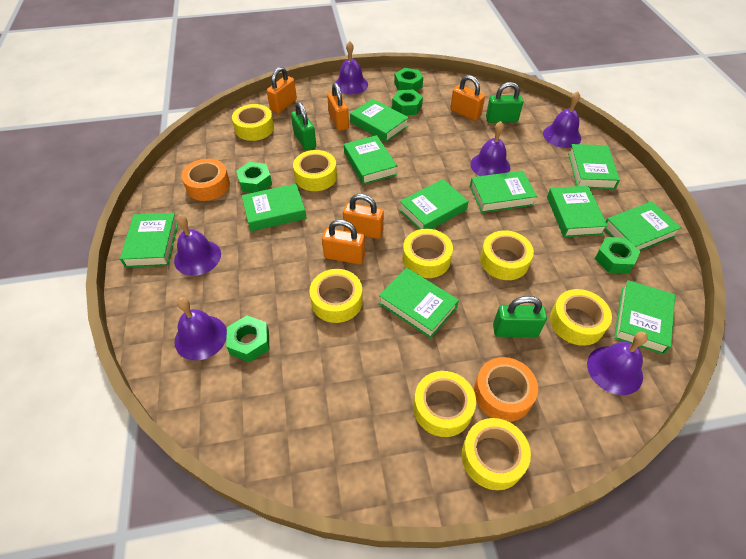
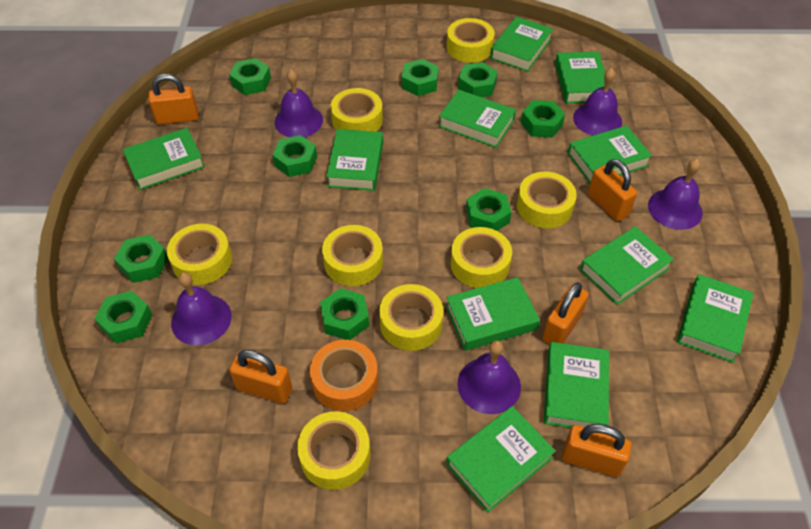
green nut: 5 -> 9
green padlock: 3 -> 0
orange tape: 2 -> 1
purple bell: 6 -> 5

